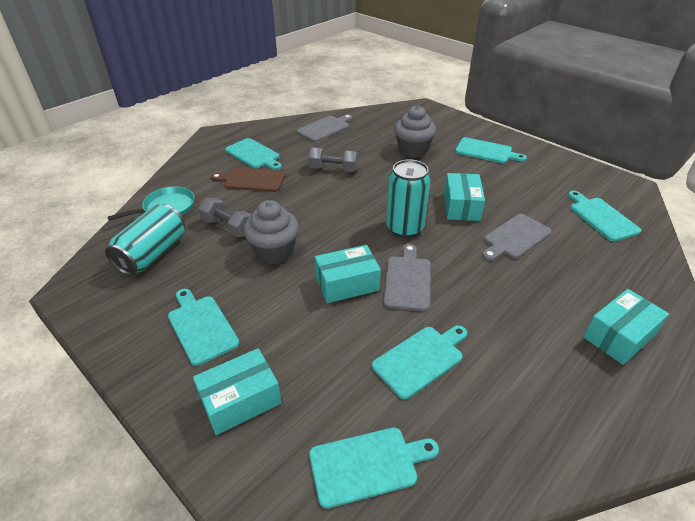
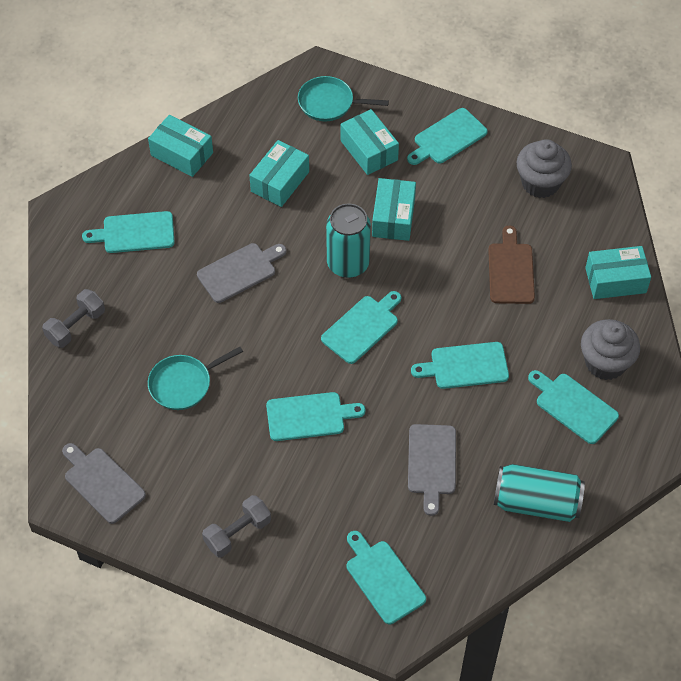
turquoise box: 4 -> 5
turquoise cutting board: 6 -> 7
turquoise pan: 1 -> 2

